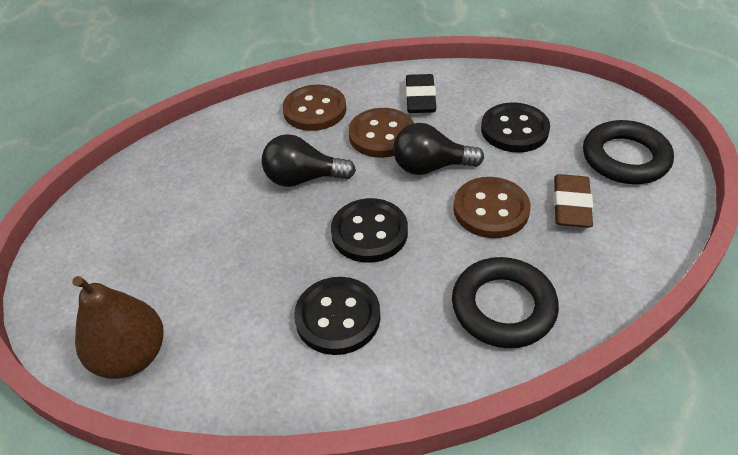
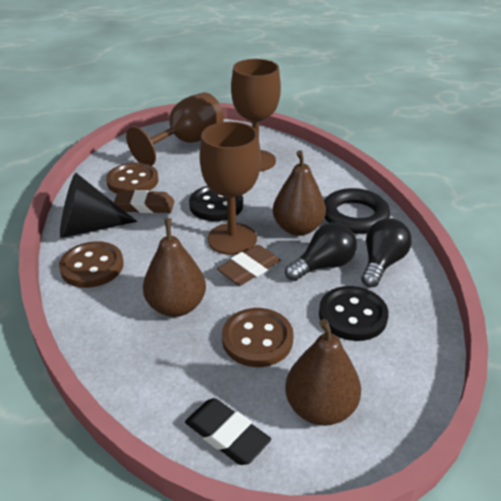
black button: 3 -> 2
black cone: 0 -> 1
black ring: 2 -> 1
brown eraser: 1 -> 2
brown goblet: 0 -> 3
brown pear: 1 -> 3

